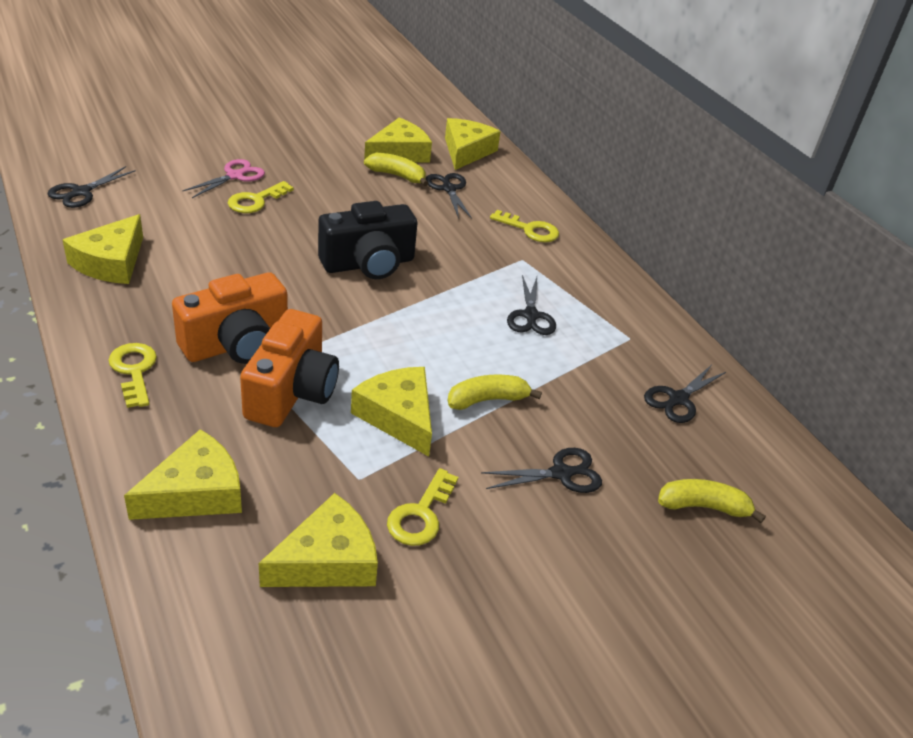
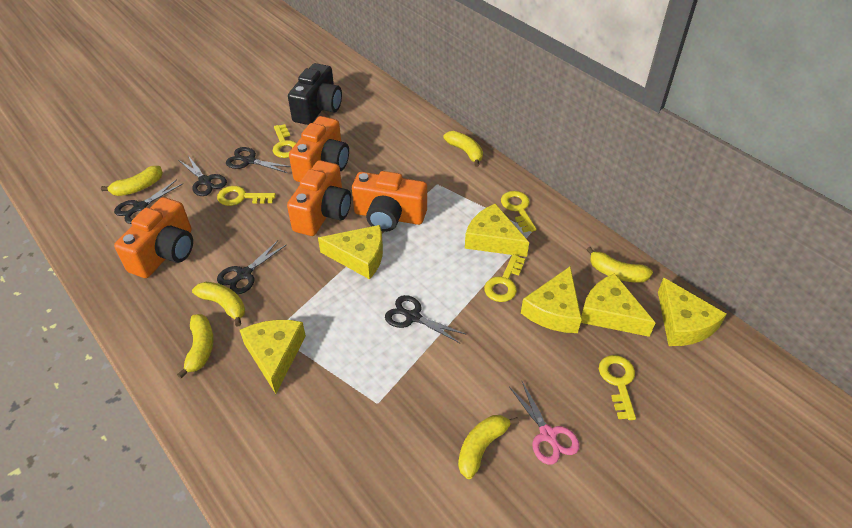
orange camera: 2 -> 4
yellow banana: 3 -> 6
yellow key: 4 -> 5

